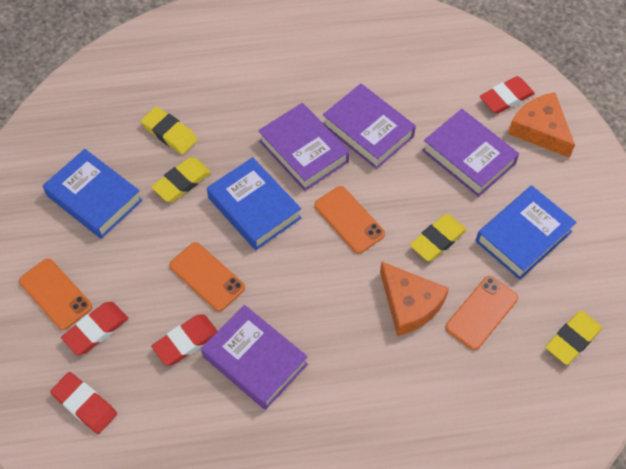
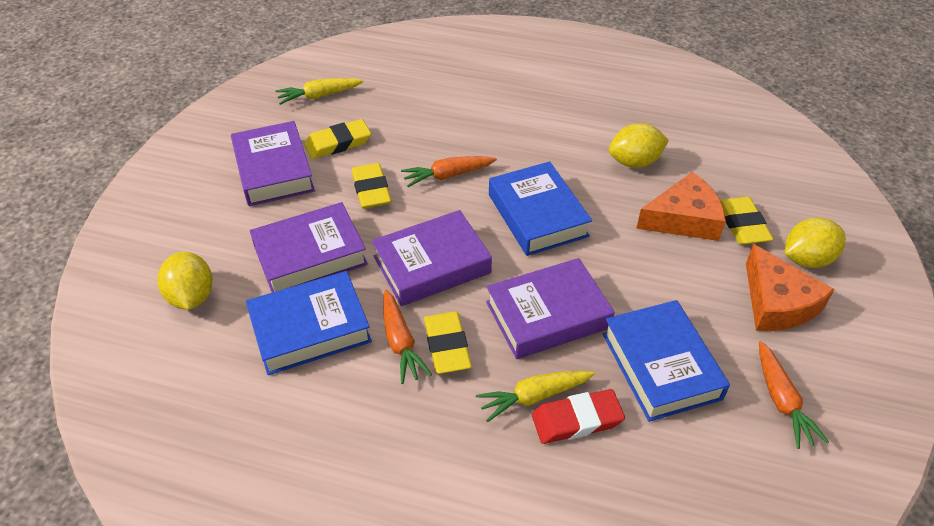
orange carrot: 0 -> 3
orange phone: 4 -> 0
red eraser: 4 -> 1
yellow carrot: 0 -> 2
yellow lemon: 0 -> 3

